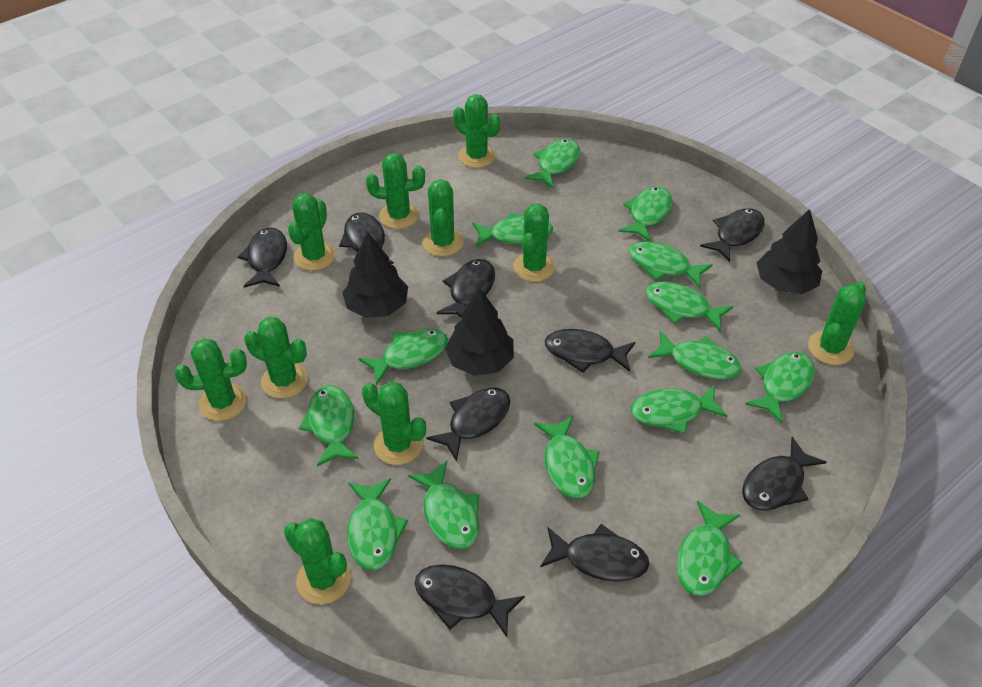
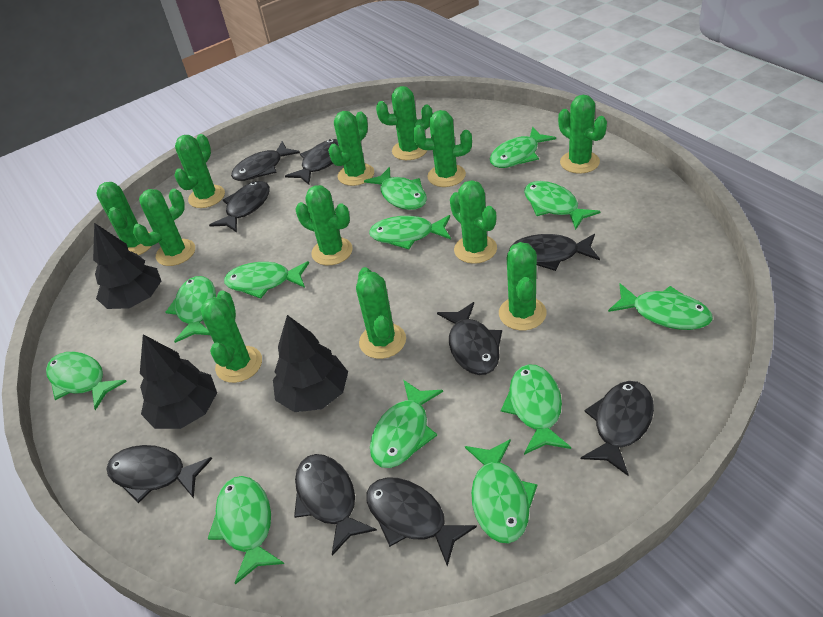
green cactus: 10 -> 12
green fish: 14 -> 12

